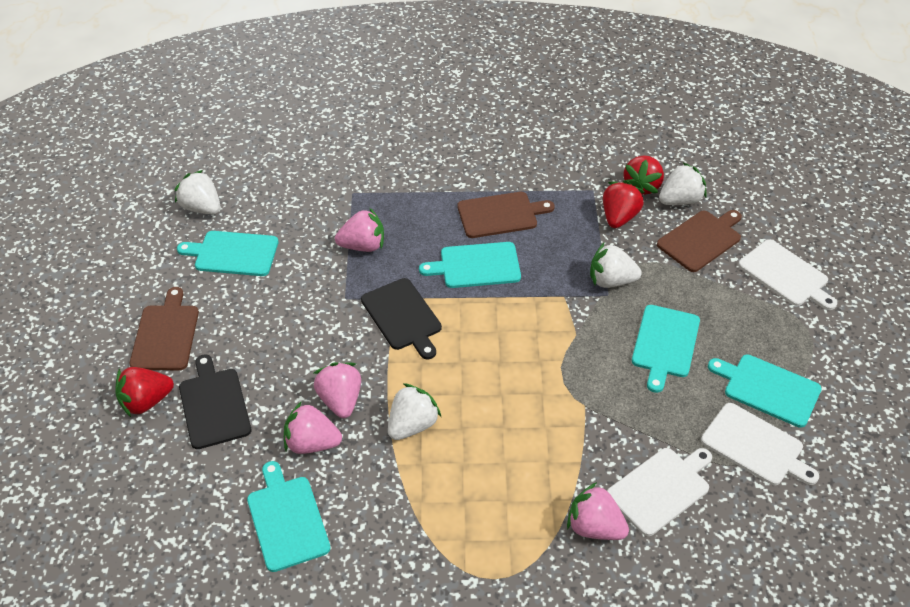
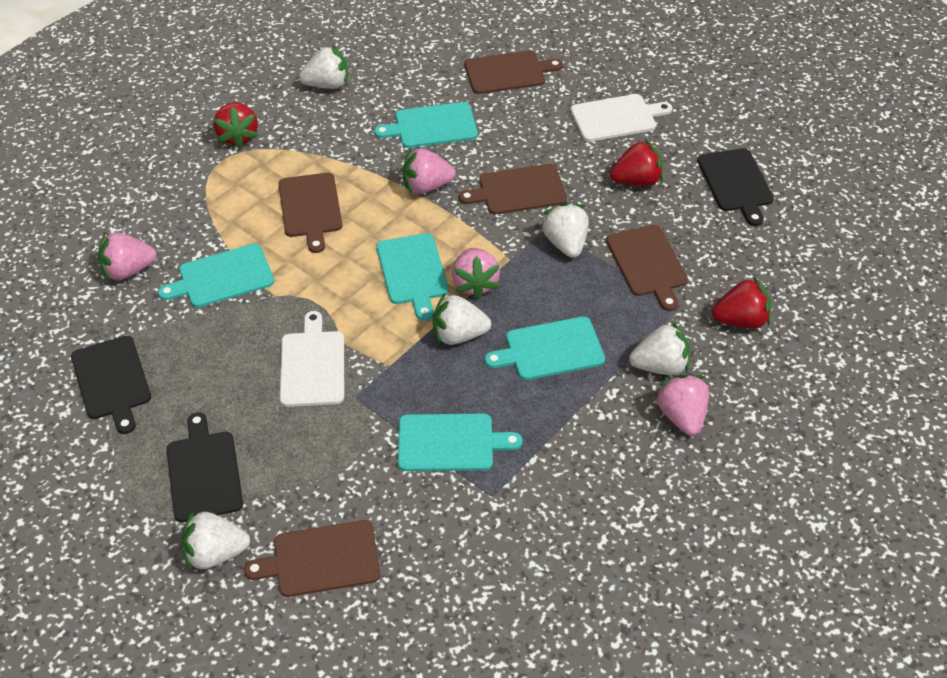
black cutting board: 2 -> 3
brown cutting board: 3 -> 5
white cutting board: 3 -> 2
white strawberry: 4 -> 5

